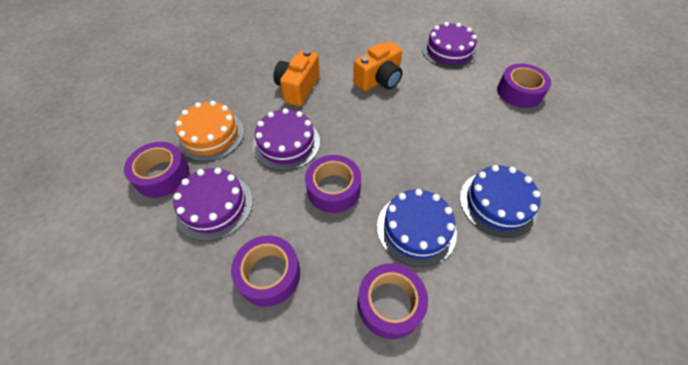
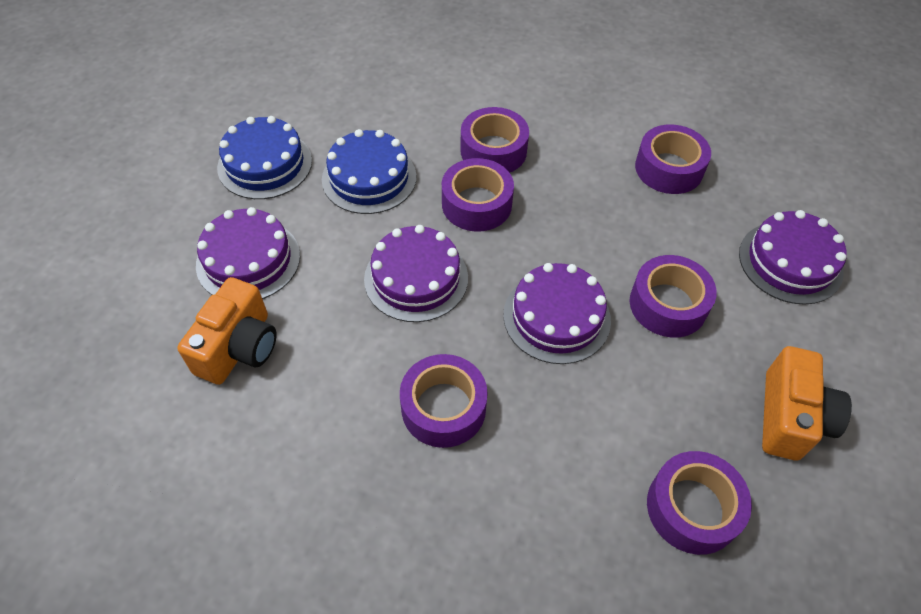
orange cake: 1 -> 0
purple cake: 3 -> 4
purple tape: 5 -> 6

